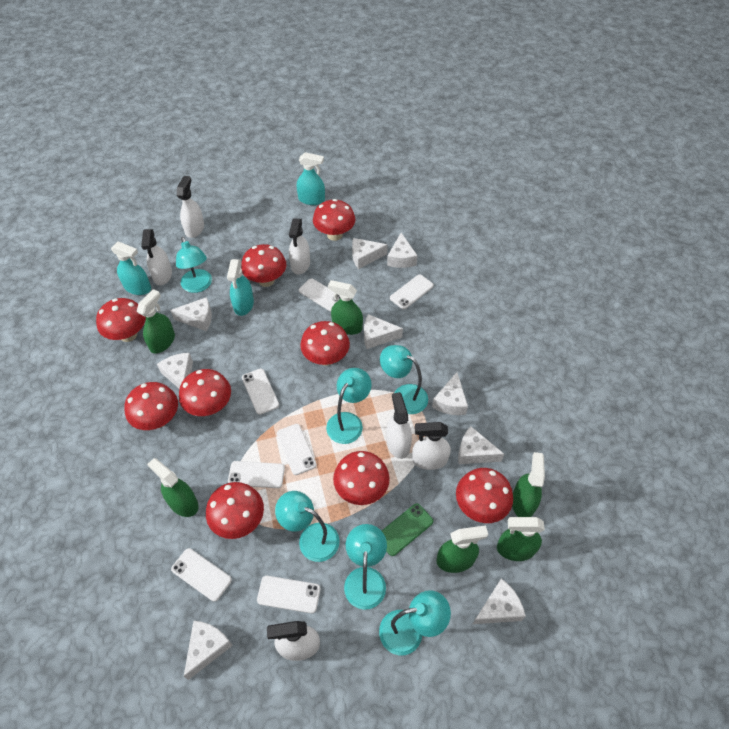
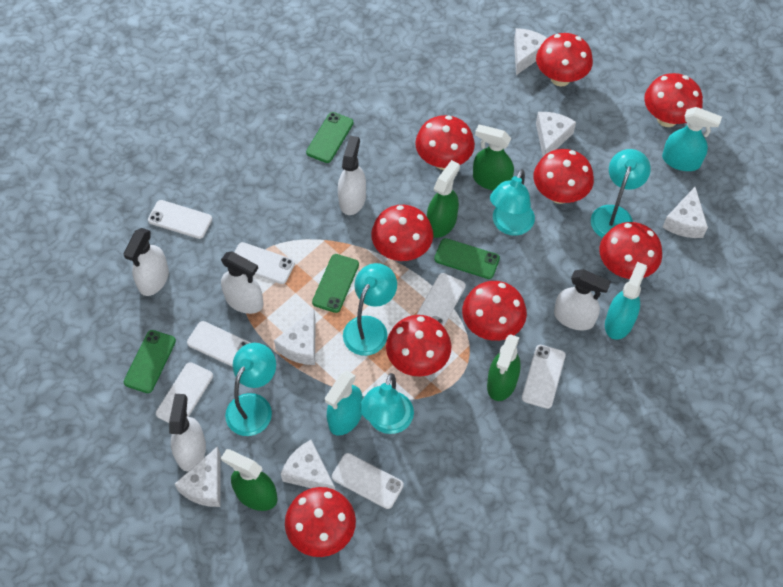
green phone: 1 -> 4
green spray bottle: 6 -> 4
turquoise lamp: 6 -> 5
white cheese: 9 -> 6
white spray bottle: 6 -> 5

